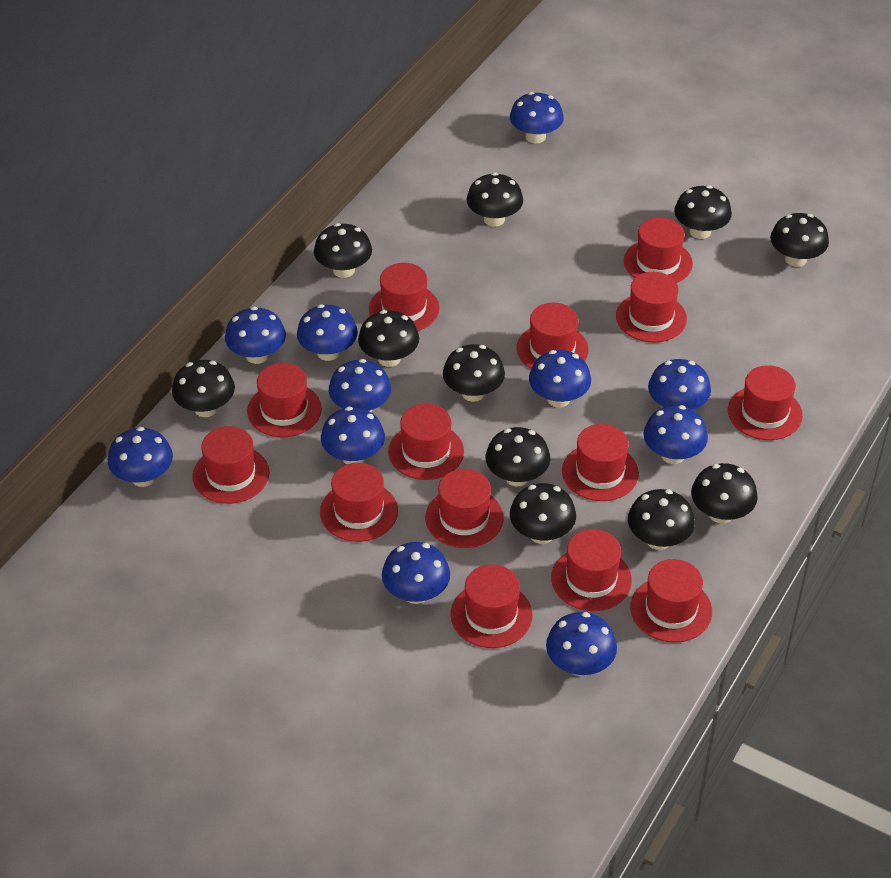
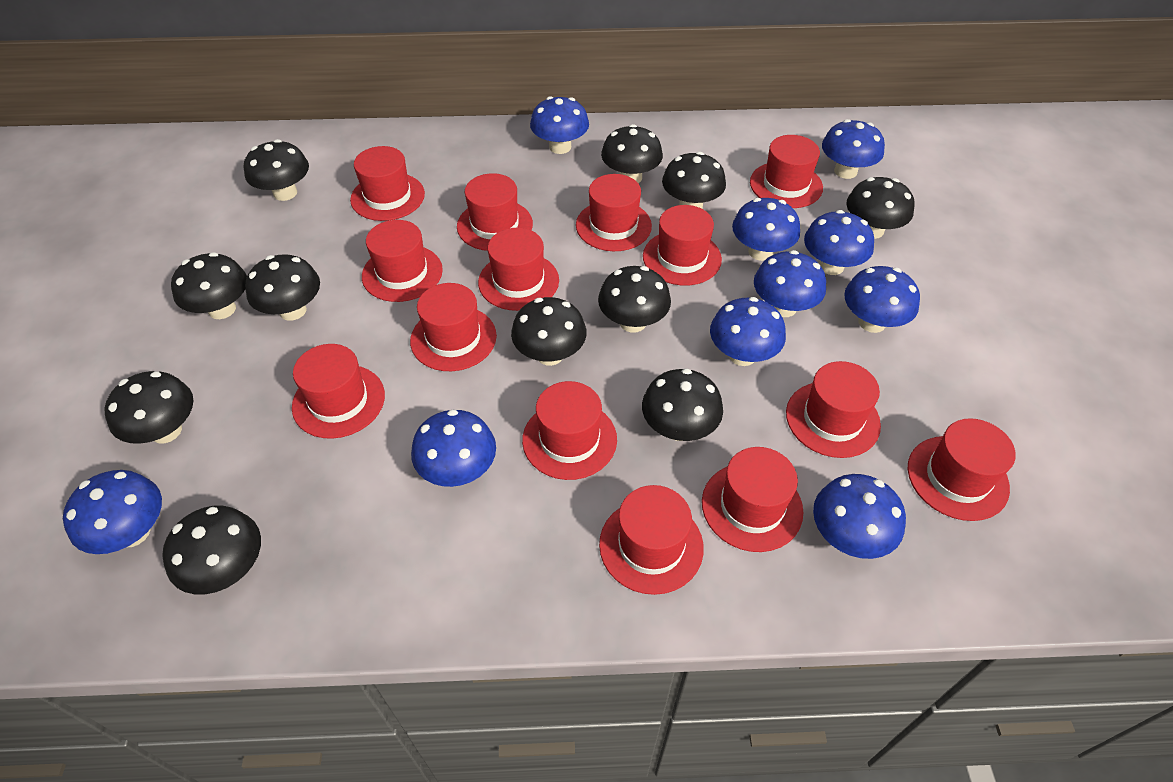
blue mushroom: 11 -> 10

